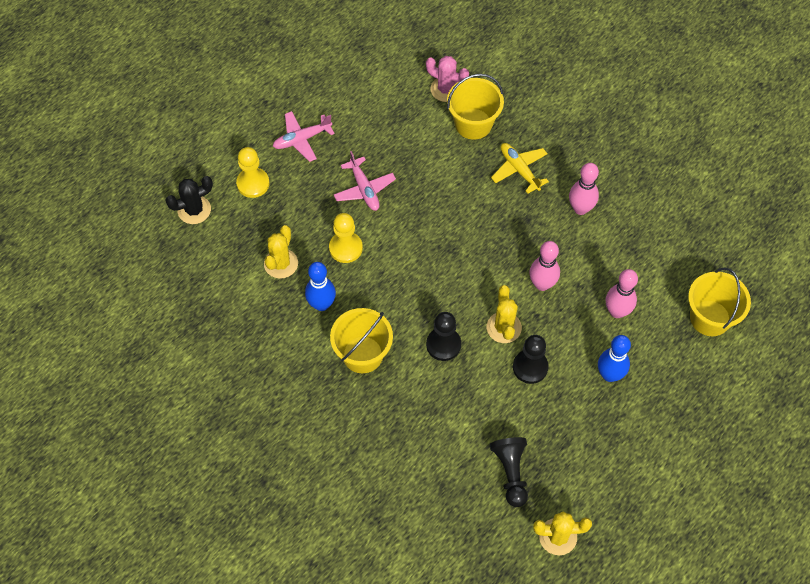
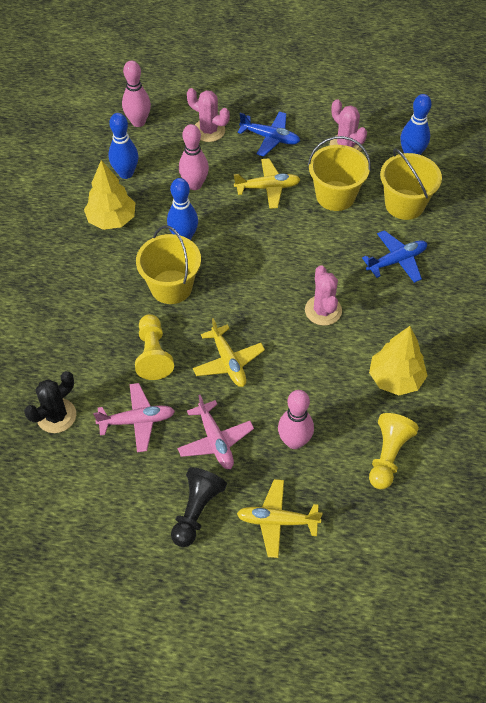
black pawn: 3 -> 1
blue bowling pin: 2 -> 3
blue plane: 0 -> 2
pink cactus: 1 -> 3
yellow cactus: 3 -> 0
yellow plane: 1 -> 3
yellow tree: 0 -> 2

